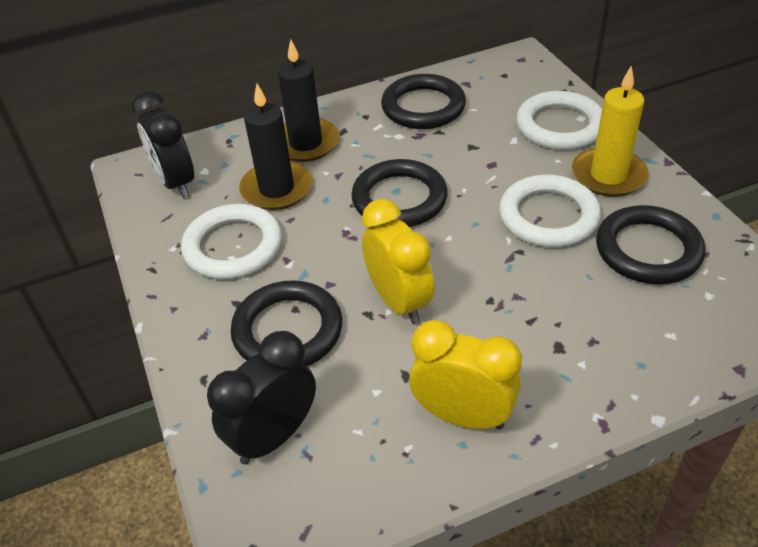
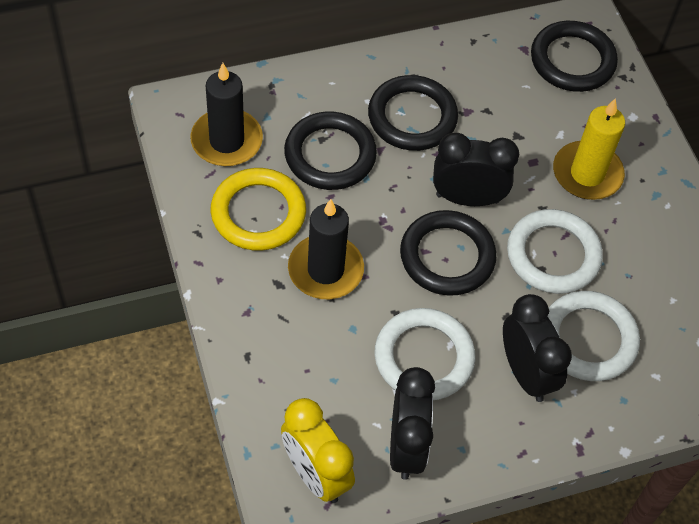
black clock: 2 -> 3
yellow clock: 2 -> 1
yellow ring: 0 -> 1

